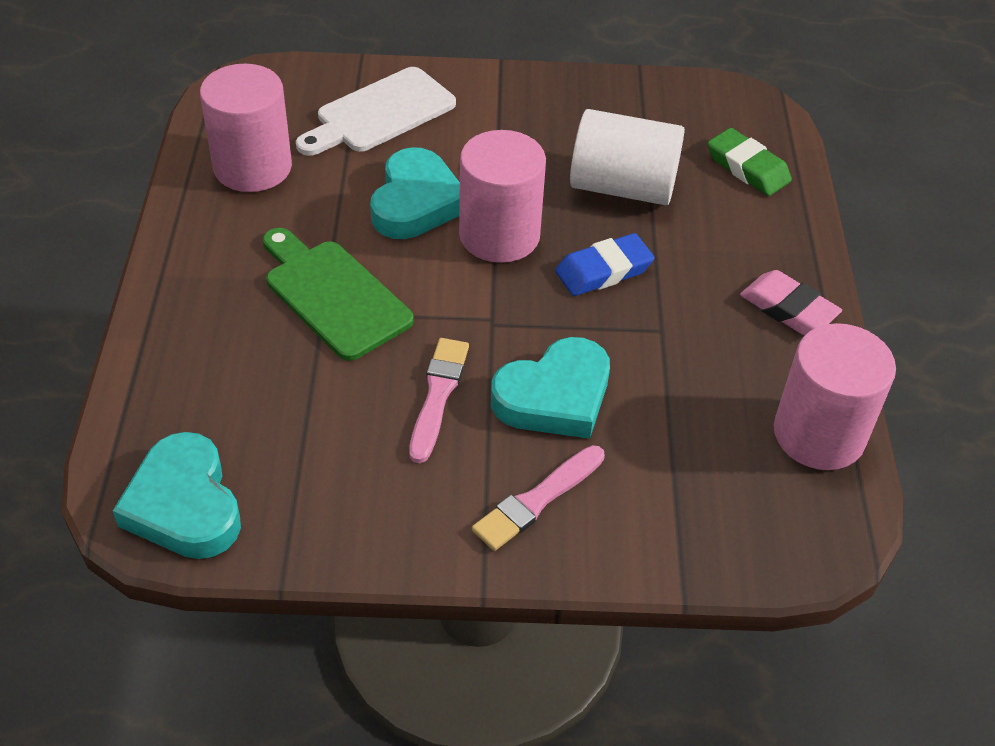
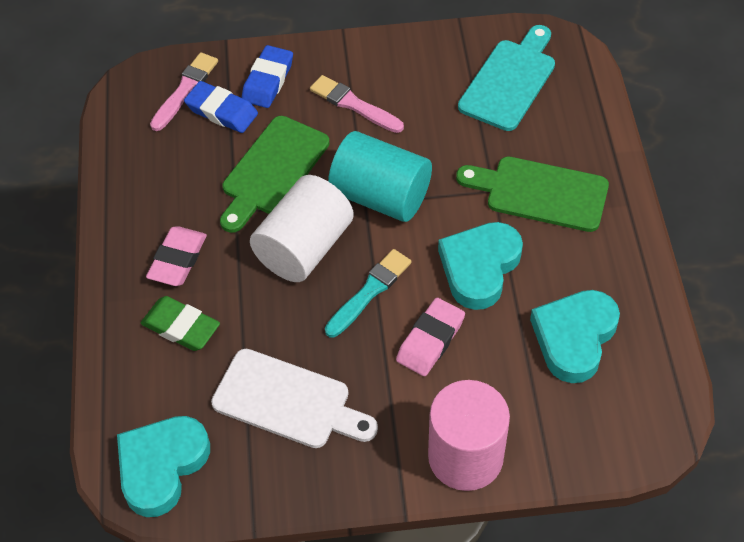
blue eraser: 1 -> 2
green cutting board: 1 -> 2
pink cylinder: 3 -> 1
pink eraser: 1 -> 2
turquoise brush: 0 -> 1
turquoise cutting board: 0 -> 1
turquoise cylinder: 0 -> 1

